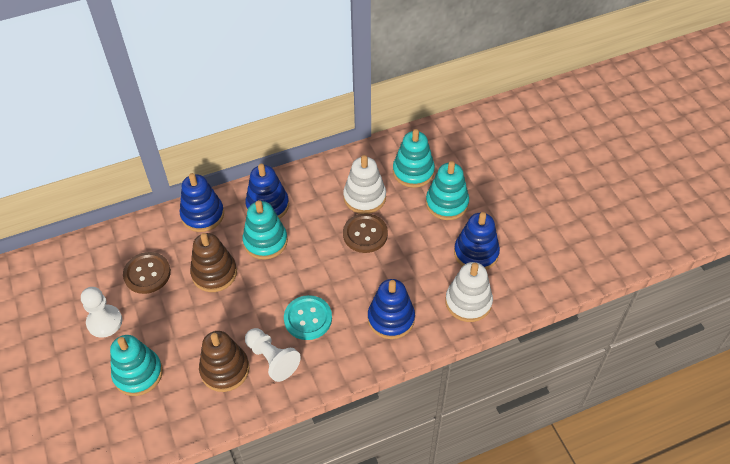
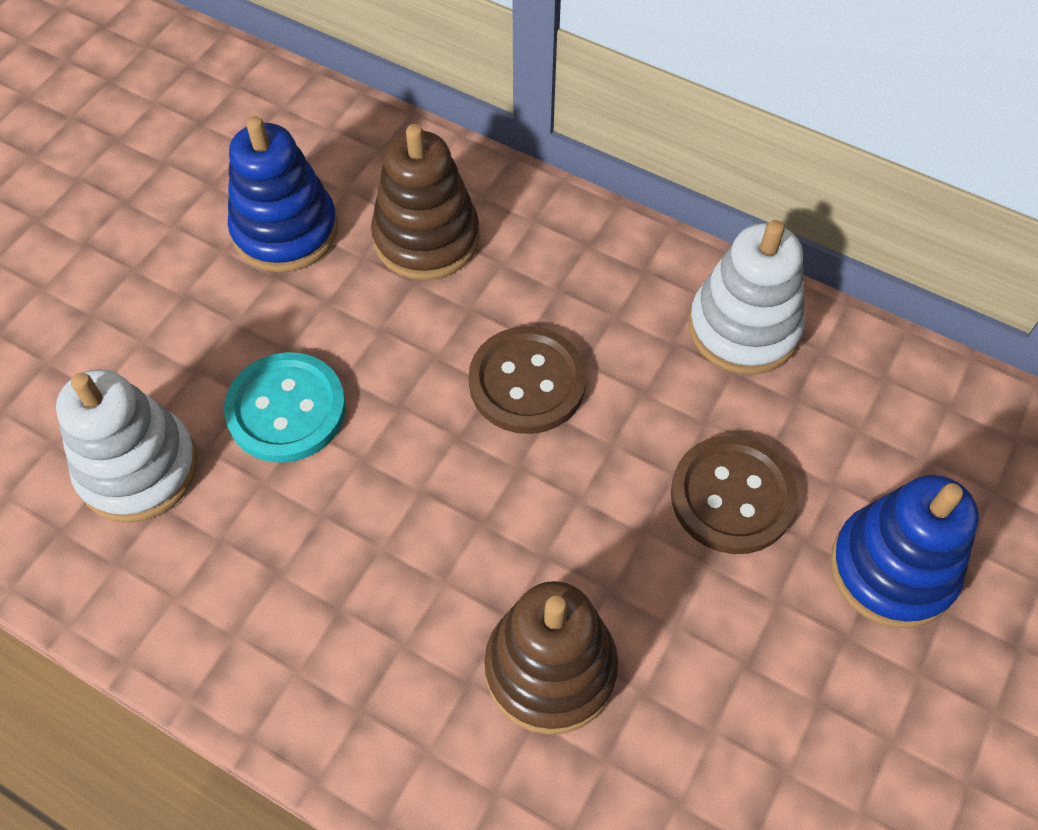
blue stacking toy: 4 -> 2
turquoise stacking toy: 4 -> 0
white pawn: 2 -> 0

